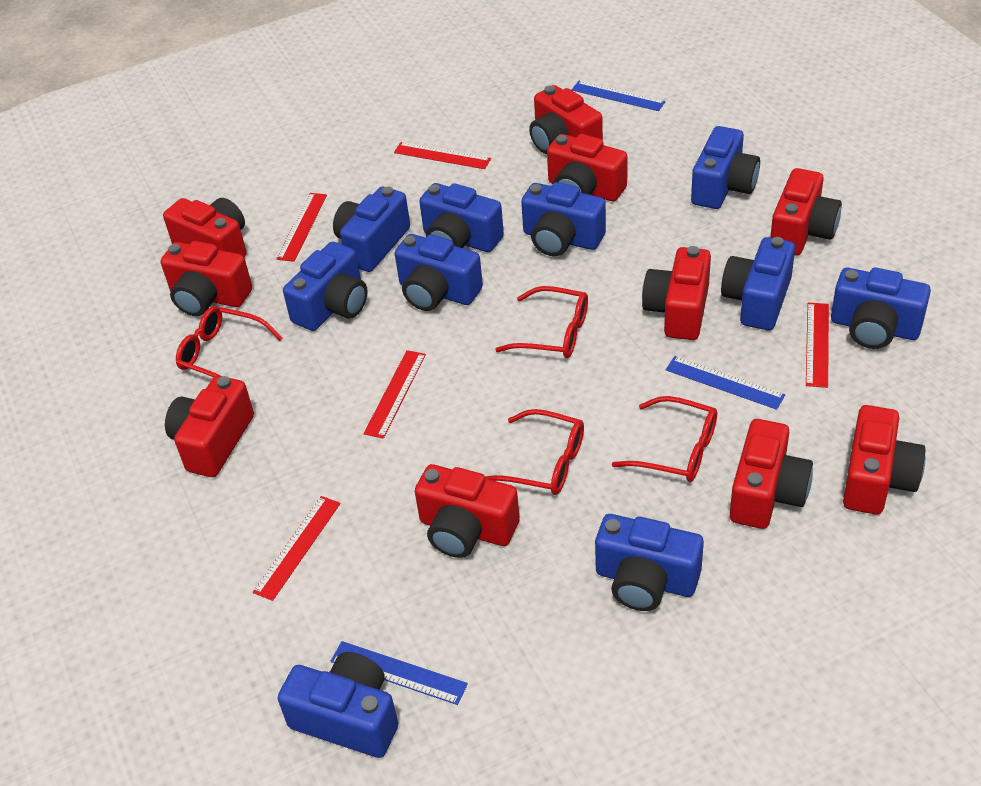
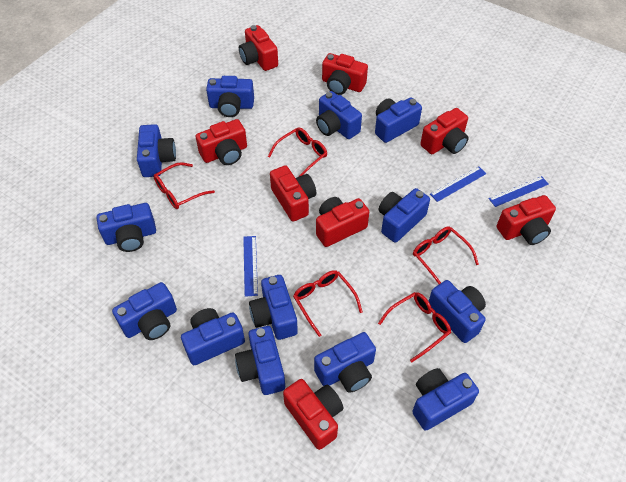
blue camera: 10 -> 13
red camera: 10 -> 8
red glasses: 4 -> 5
red ruler: 5 -> 0

